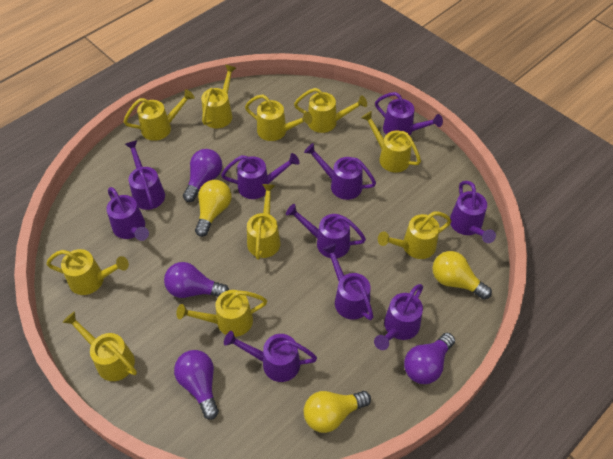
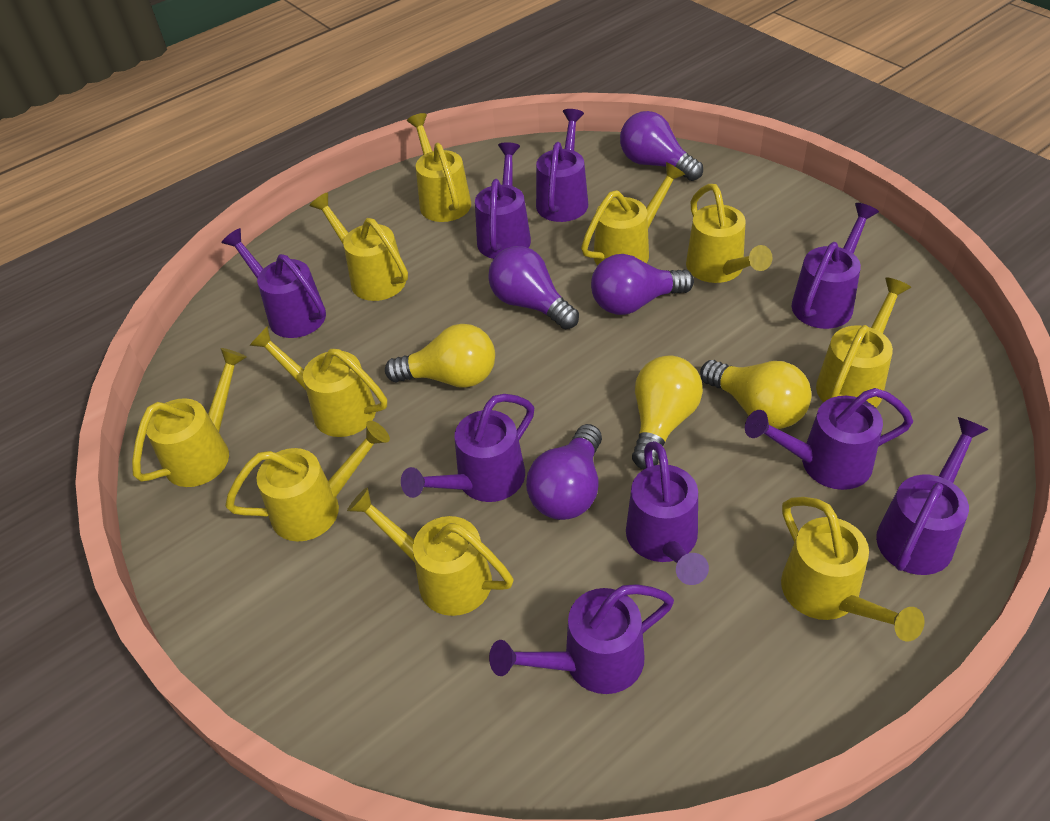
purple watering can: 10 -> 9

